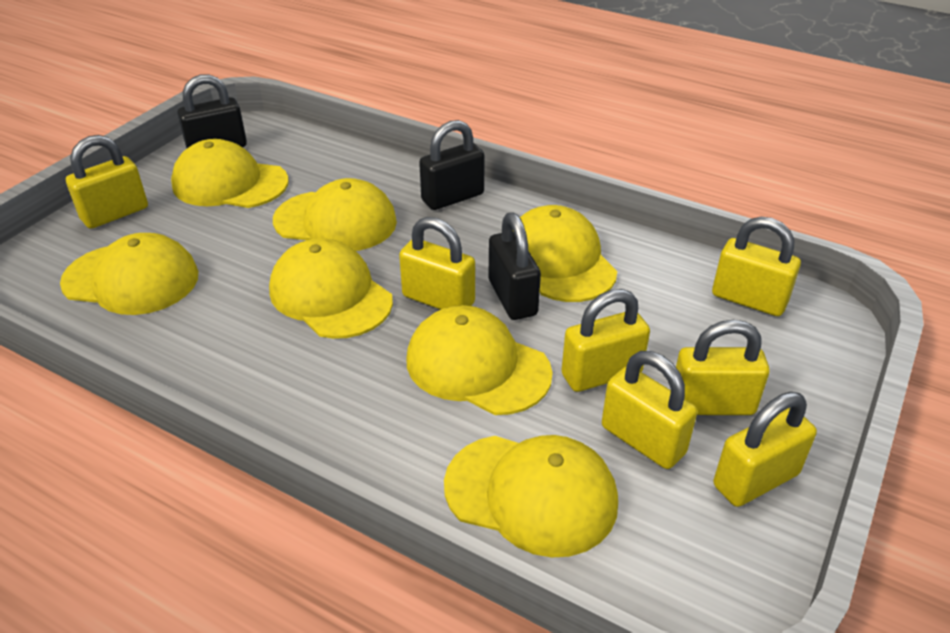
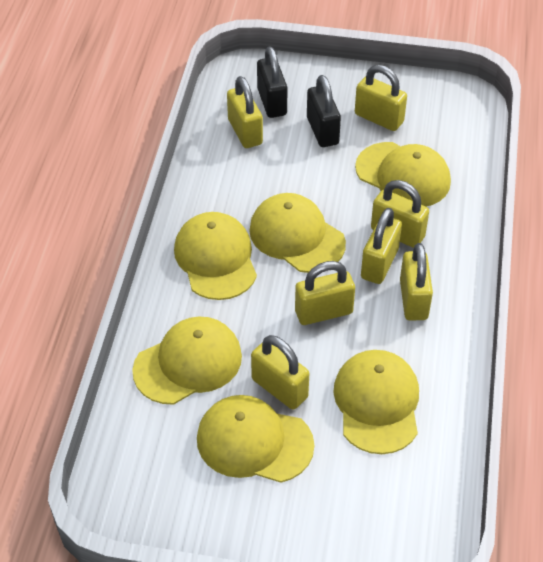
black padlock: 3 -> 2
yellow cap: 7 -> 6

